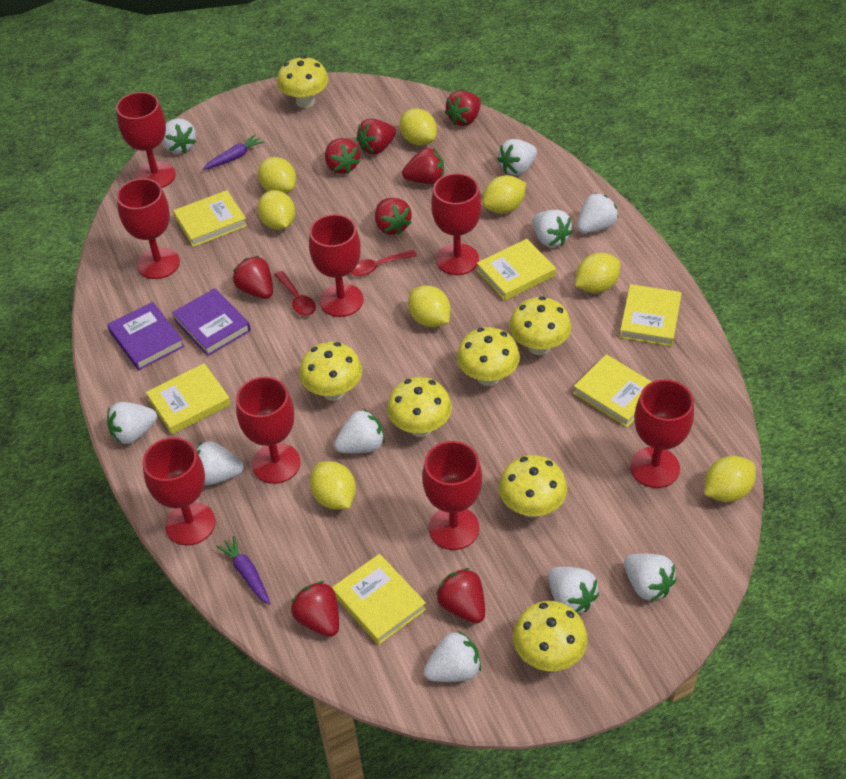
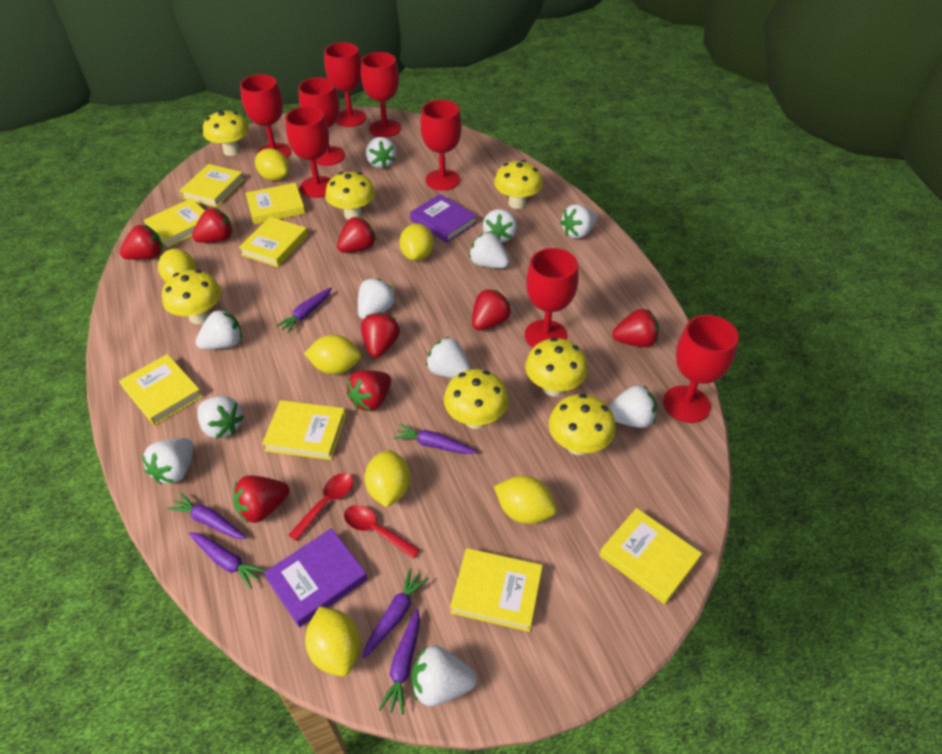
purple carrot: 2 -> 6
white strawberry: 10 -> 11
yellow book: 6 -> 8
yellow lemon: 8 -> 7

